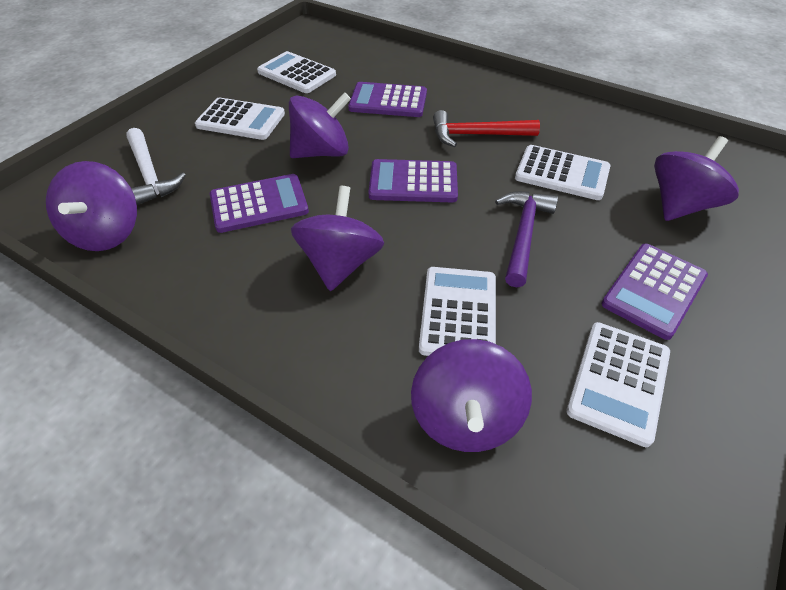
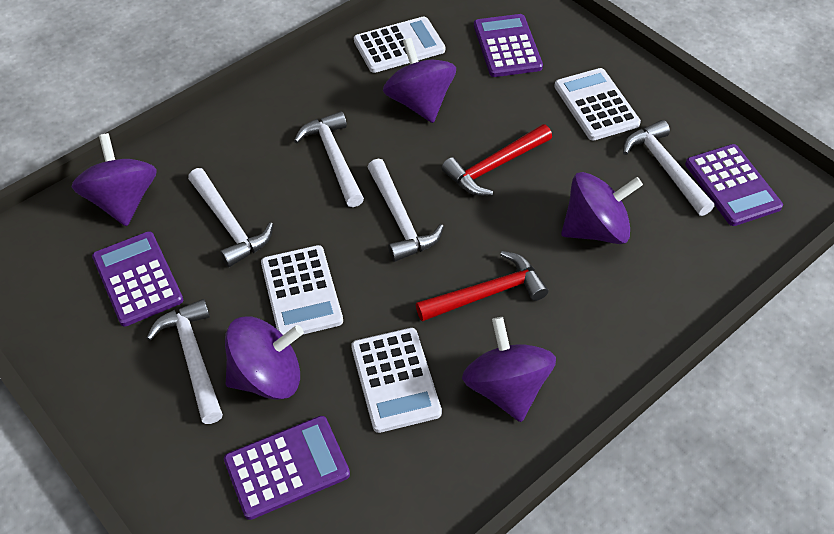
purple hammer: 1 -> 0
red hammer: 1 -> 2
white calculator: 5 -> 4
white hammer: 1 -> 5

